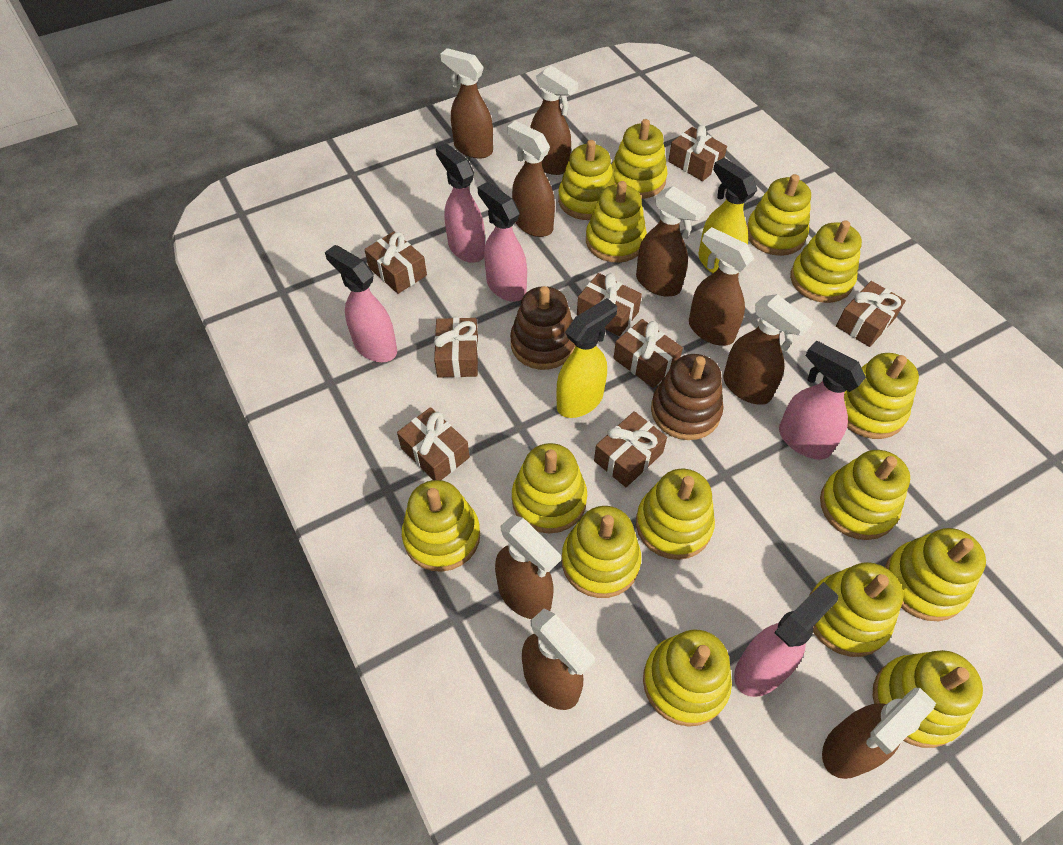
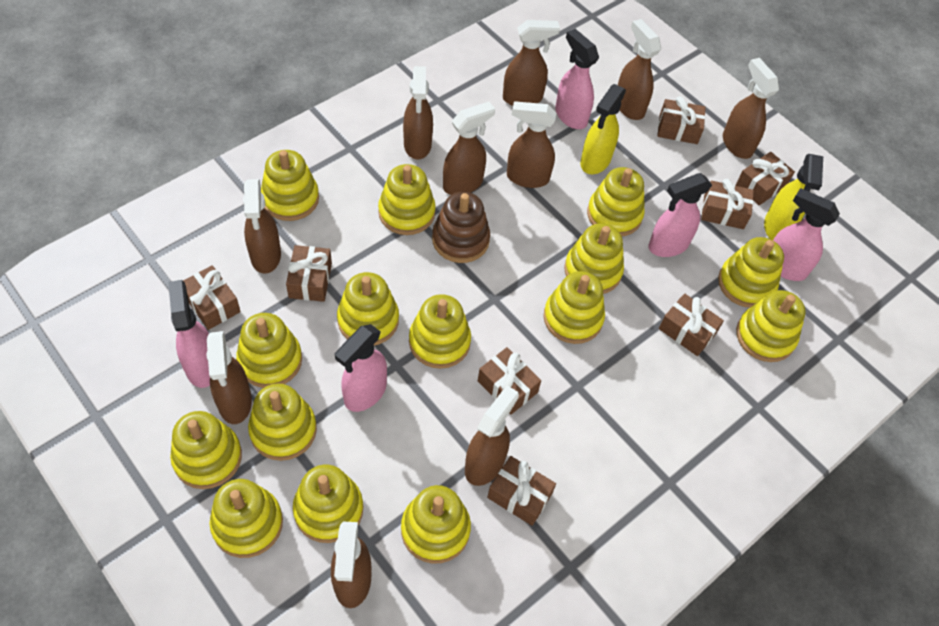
brown spray bottle: 9 -> 10
brown stacking toy: 2 -> 1

